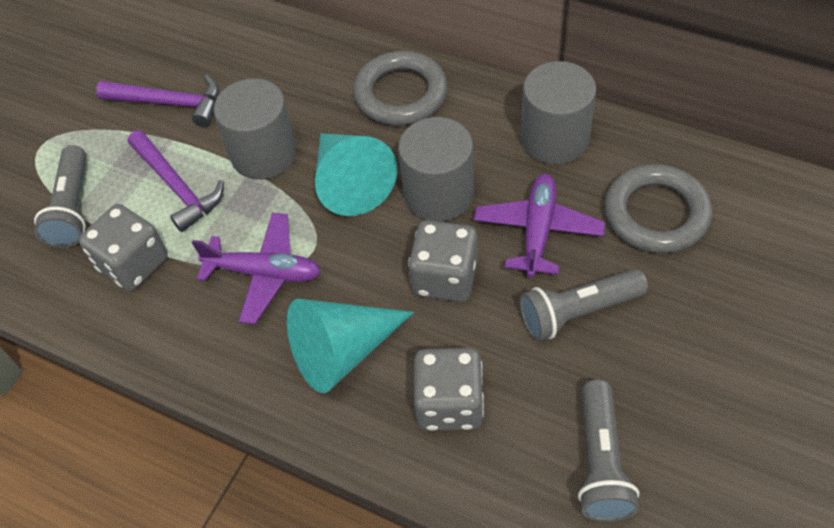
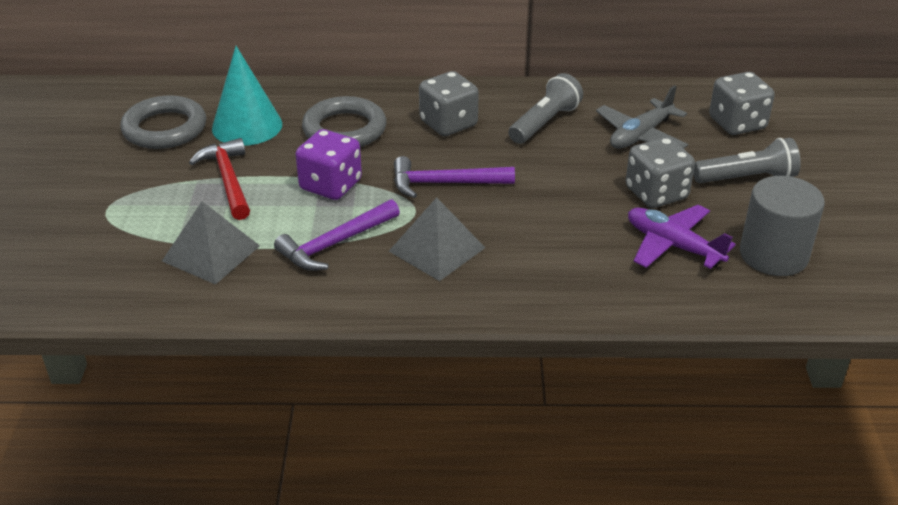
grey cylinder: 3 -> 1
grey flashlight: 3 -> 2
grey plane: 0 -> 1
grey pyramid: 0 -> 2
purple dice: 0 -> 1
purple plane: 2 -> 1
red hammer: 0 -> 1
turquoise cone: 2 -> 1

